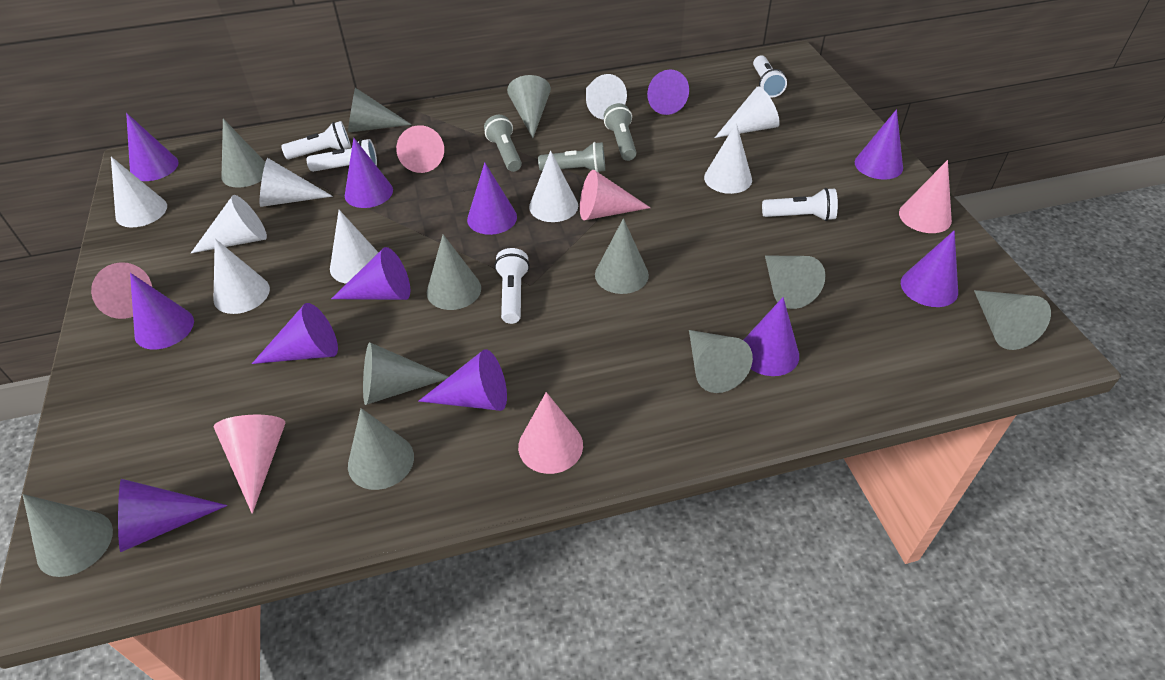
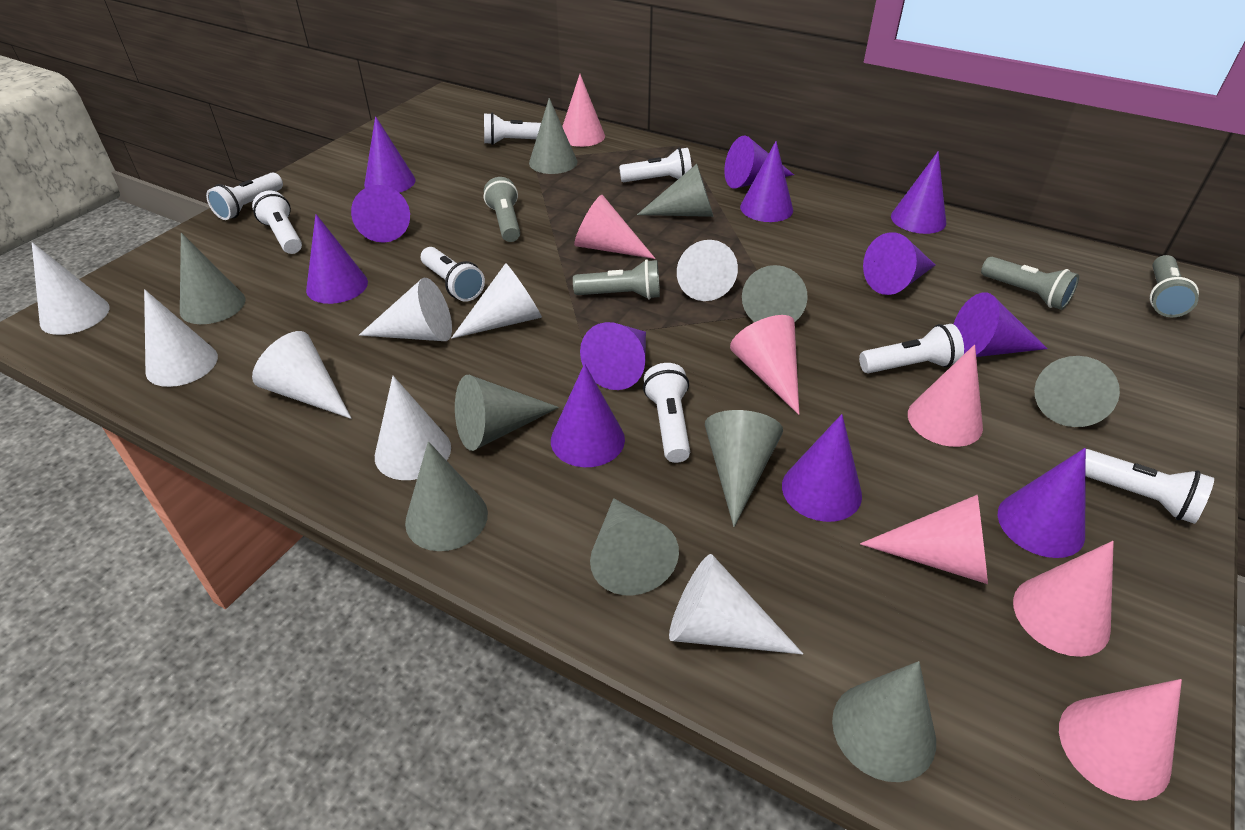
grey cone: 11 -> 10
grey flashlight: 3 -> 4
pink cone: 6 -> 7
white cone: 9 -> 8
white flashlight: 5 -> 8

